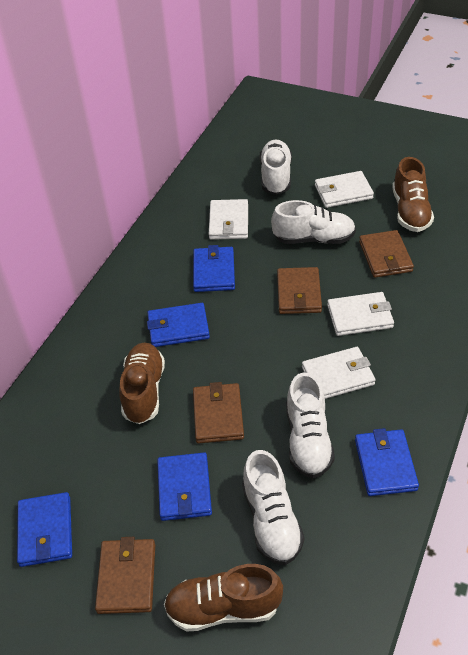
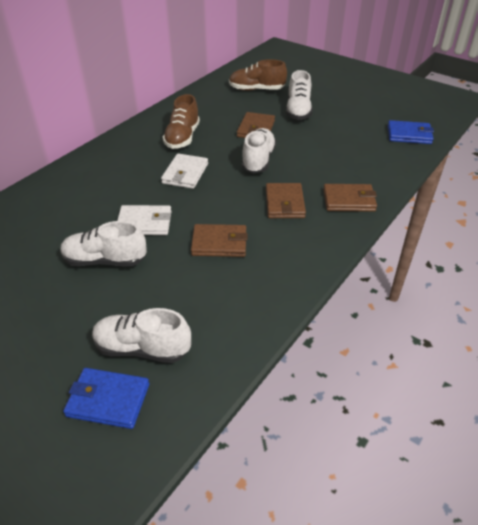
blue wallet: 5 -> 2
brown shoe: 3 -> 2
white wallet: 4 -> 2

